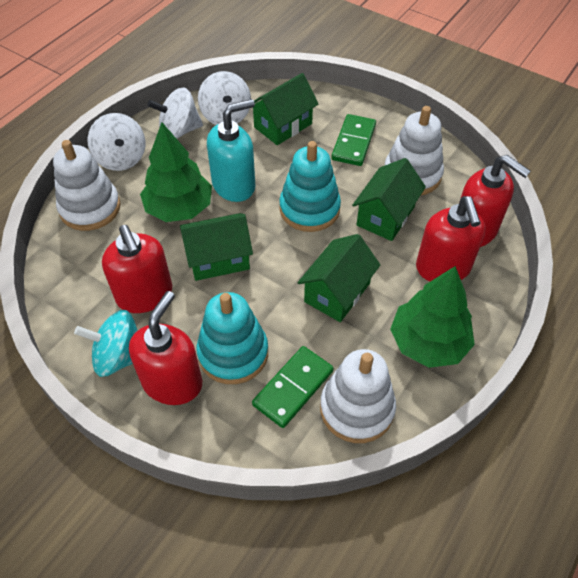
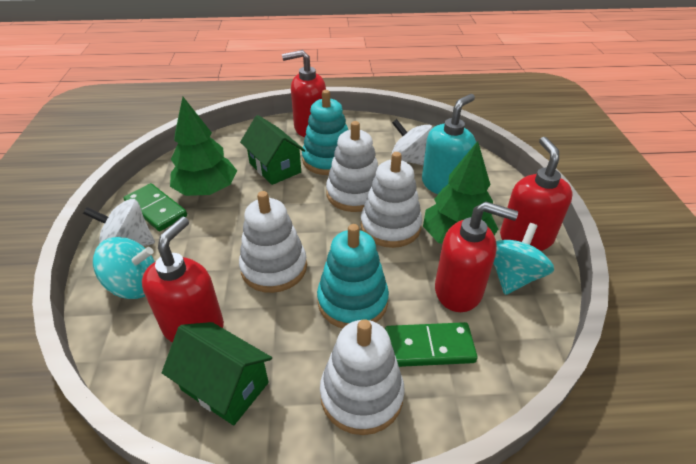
green house: 4 -> 2
turquoise spinning top: 1 -> 2
white spinning top: 3 -> 2
white stacking toy: 3 -> 4

